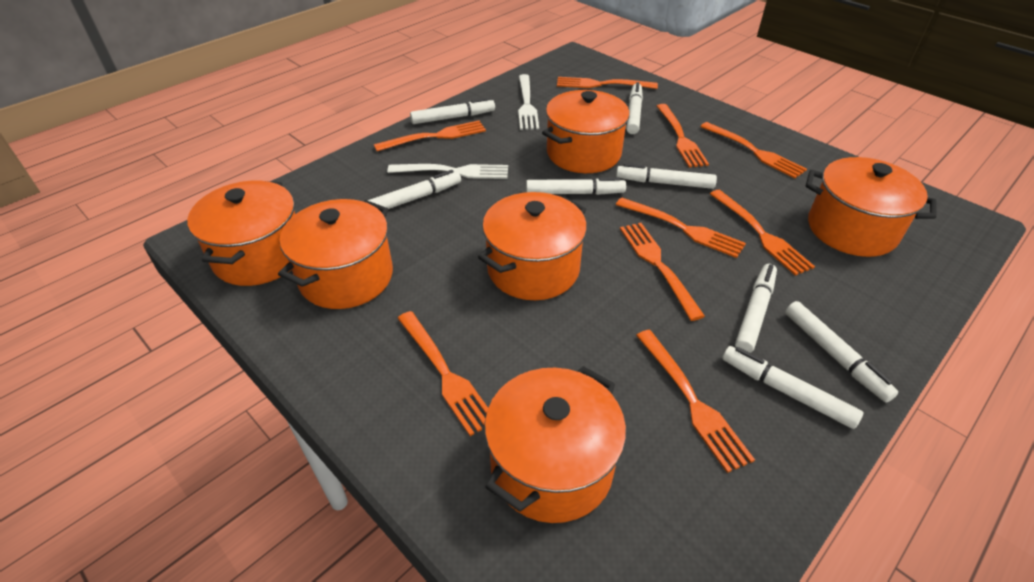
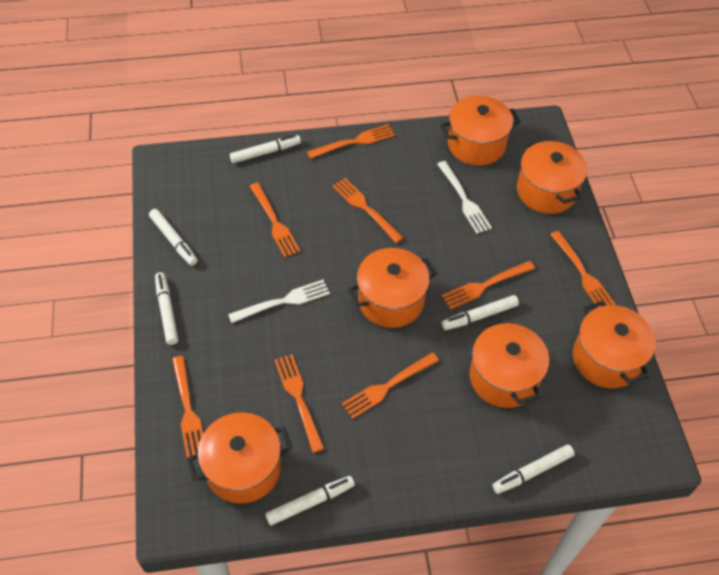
orange fork: 9 -> 8
white marker: 8 -> 6

